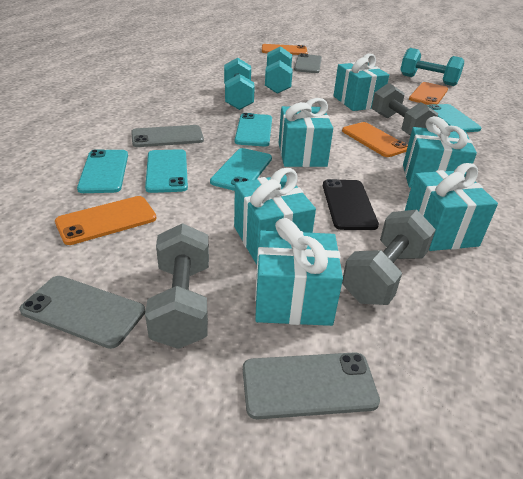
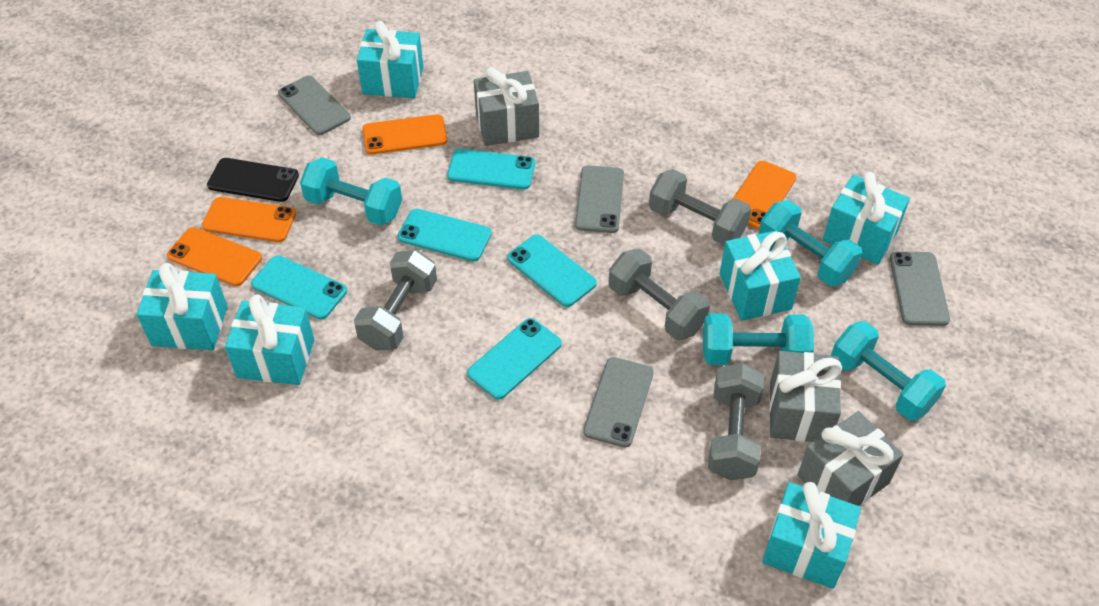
grey dumbbell: 3 -> 4
grey gift: 0 -> 3
turquoise dumbbell: 3 -> 4

